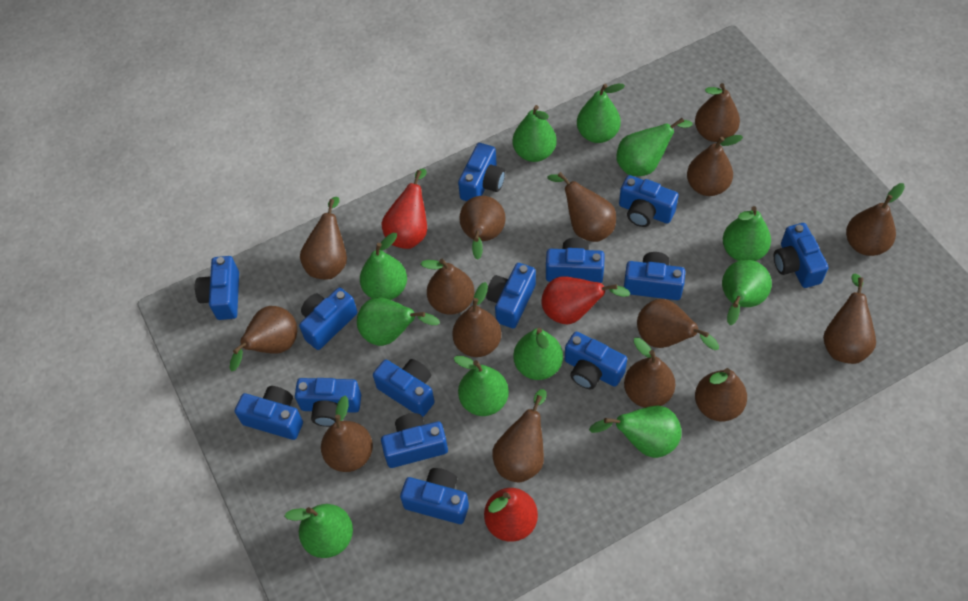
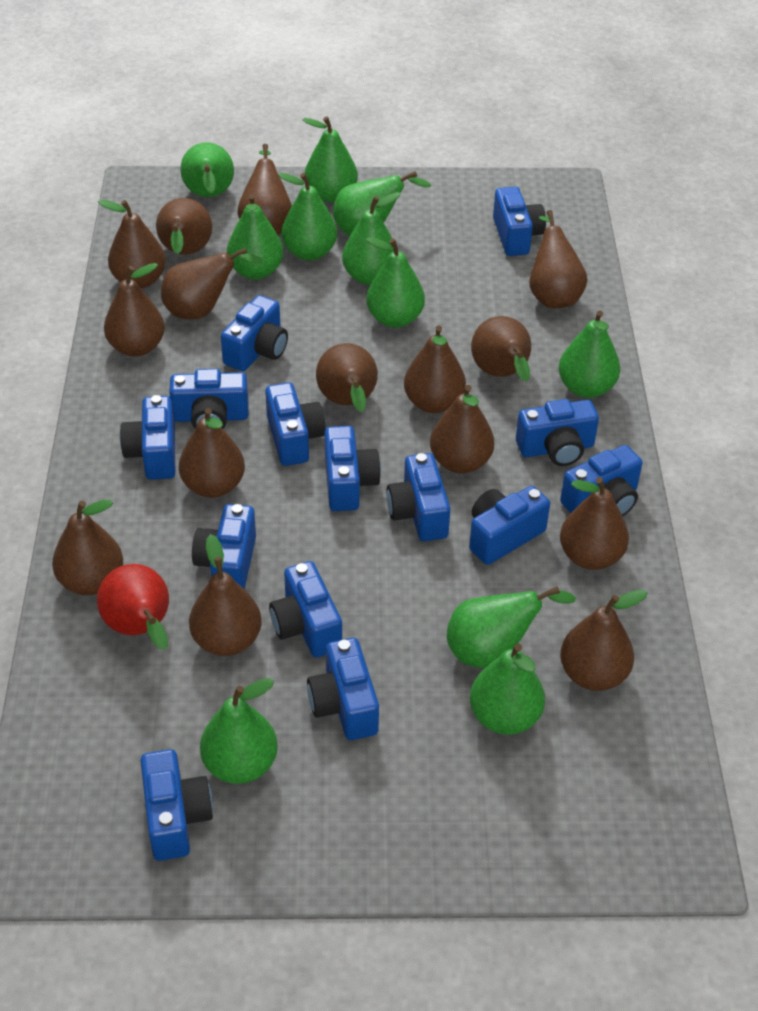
red pear: 3 -> 1

